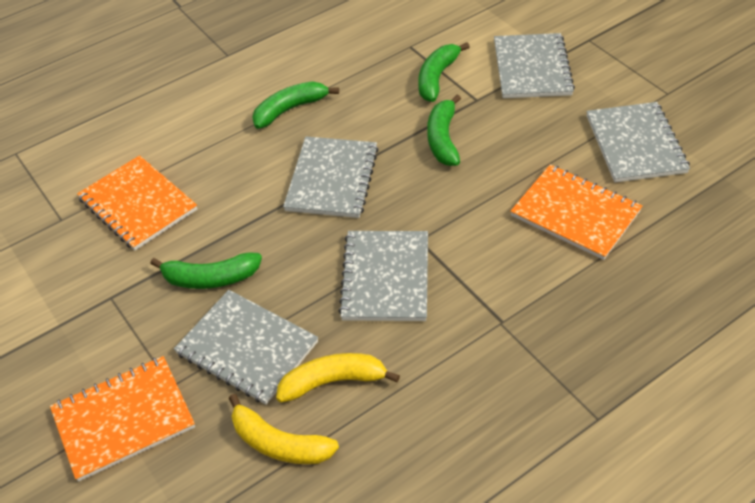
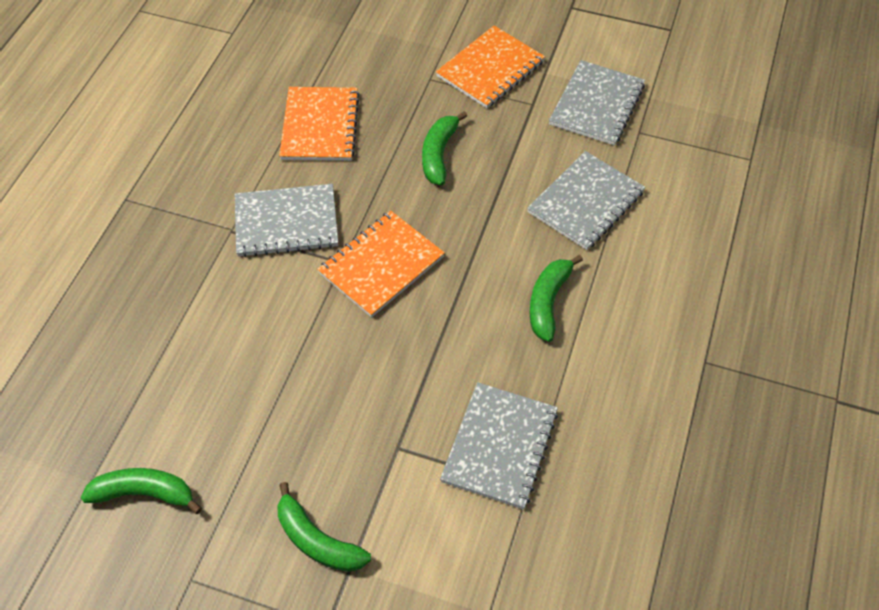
grey notebook: 5 -> 4
yellow banana: 2 -> 0

